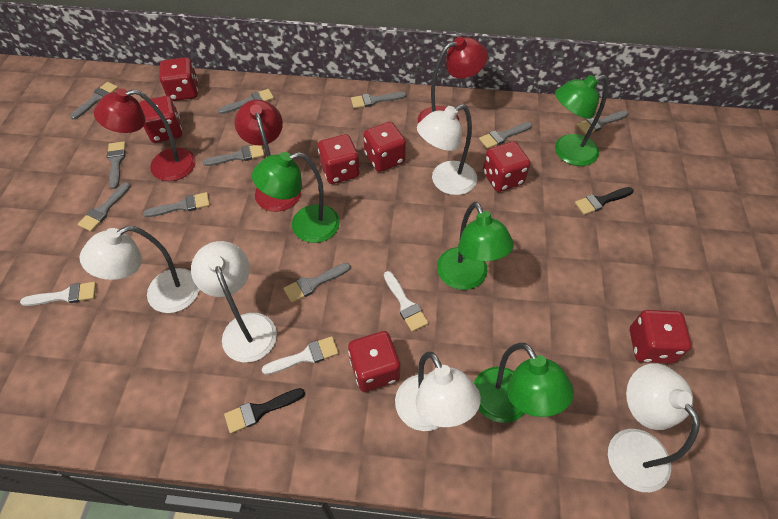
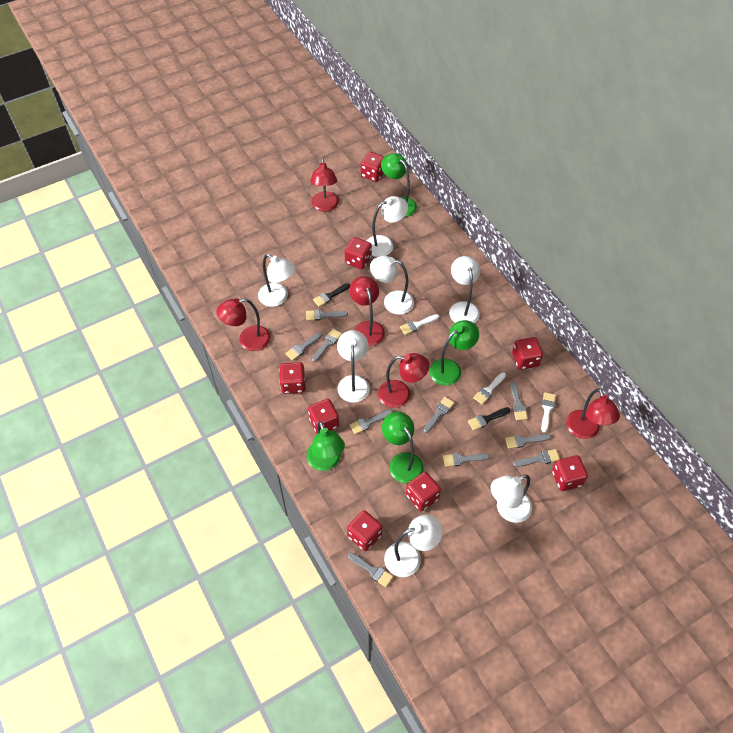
red dice: 7 -> 8
red lamp: 3 -> 5
white lamp: 5 -> 7

